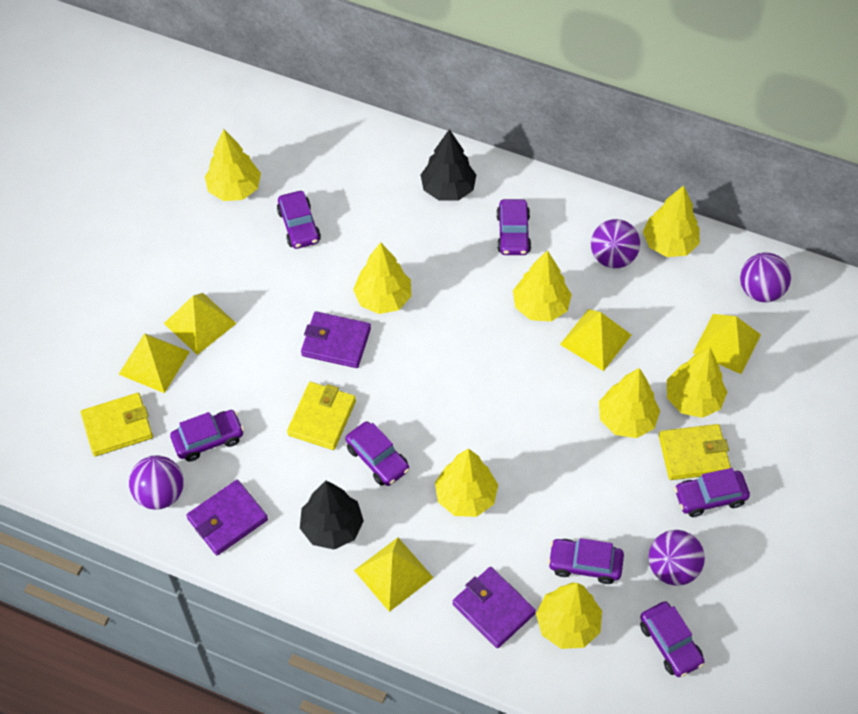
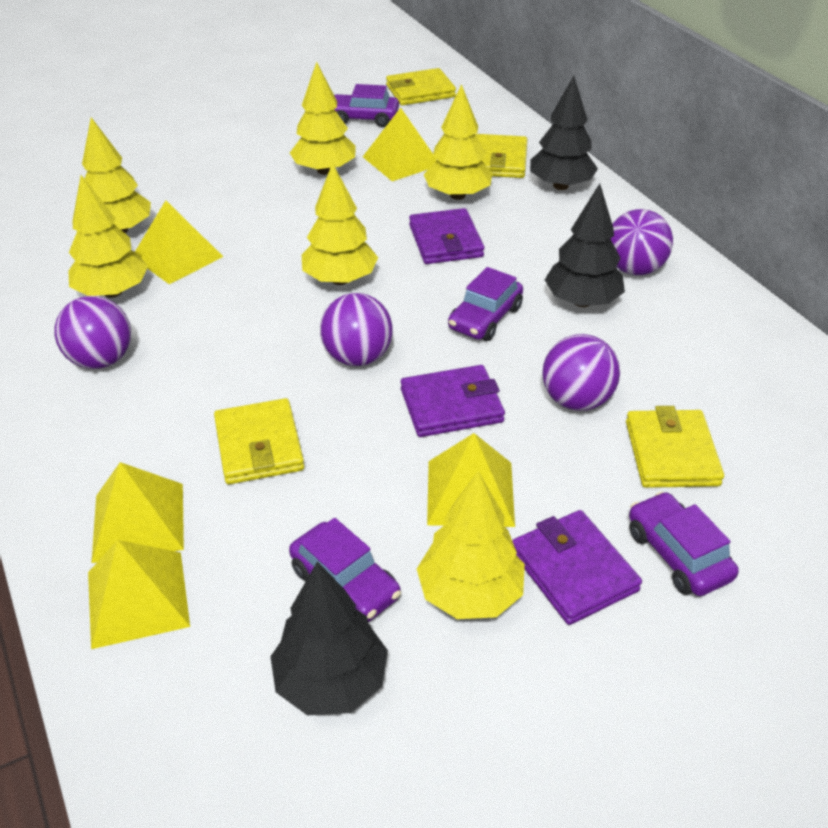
black tree: 2 -> 3
purple car: 7 -> 4
yellow tree: 8 -> 6
yellow wallet: 3 -> 4

